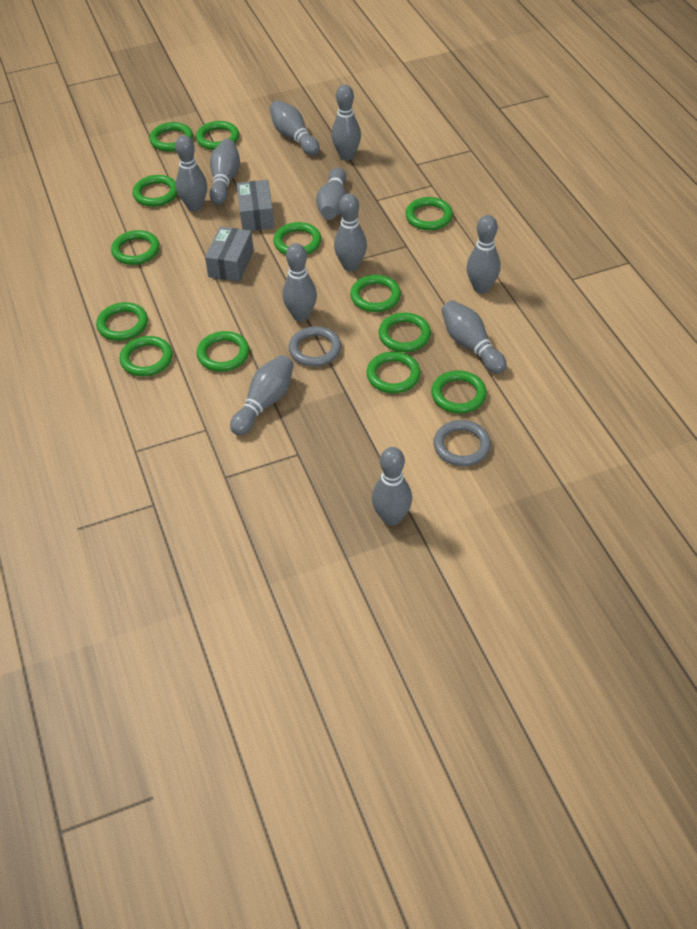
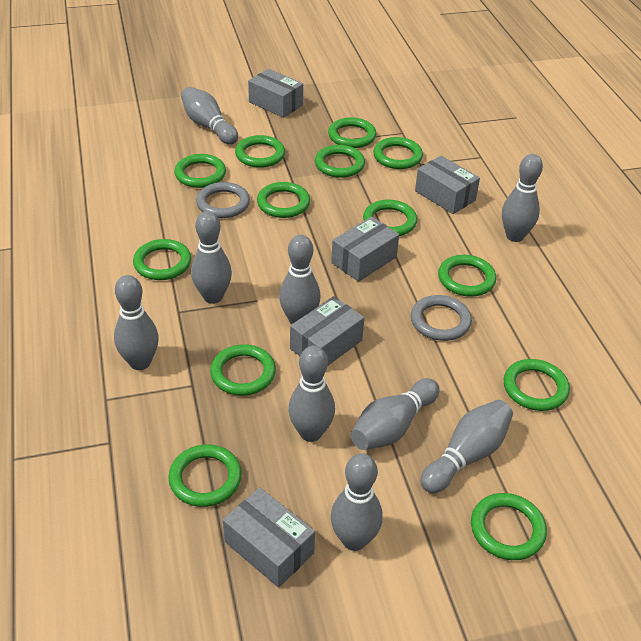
grey bowling pin: 11 -> 9
grey box: 2 -> 5

